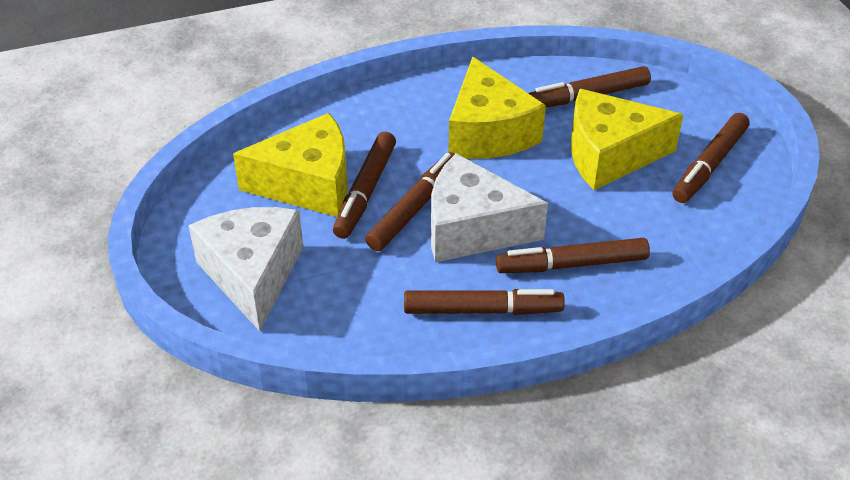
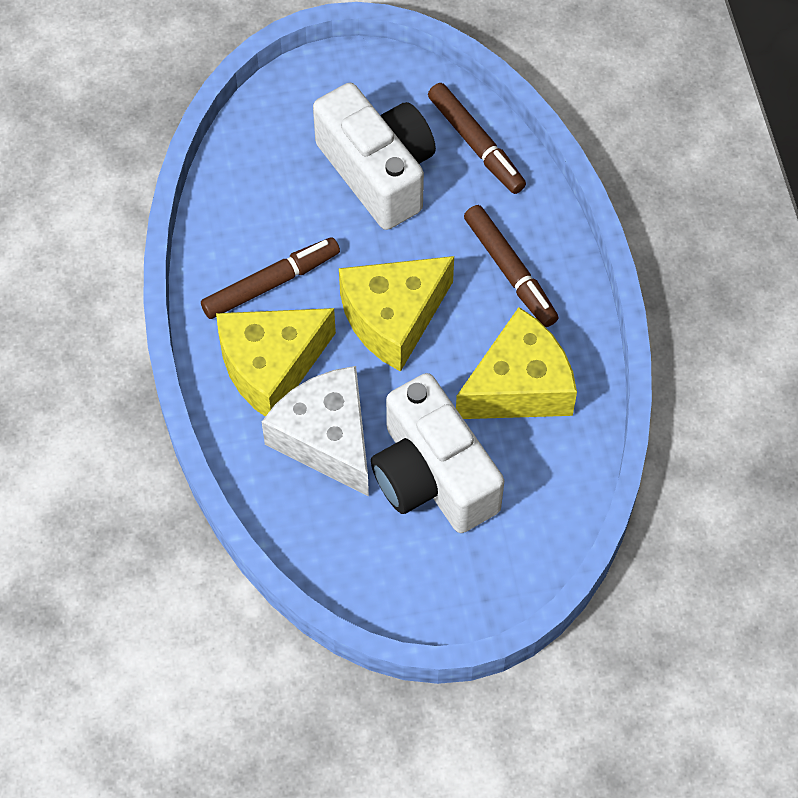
brown marker: 6 -> 3
white camera: 0 -> 2
white cheese: 2 -> 1

